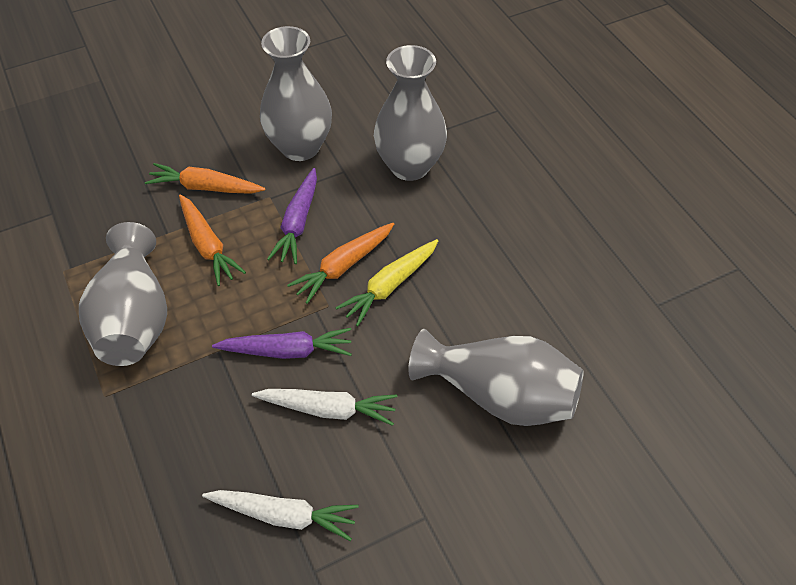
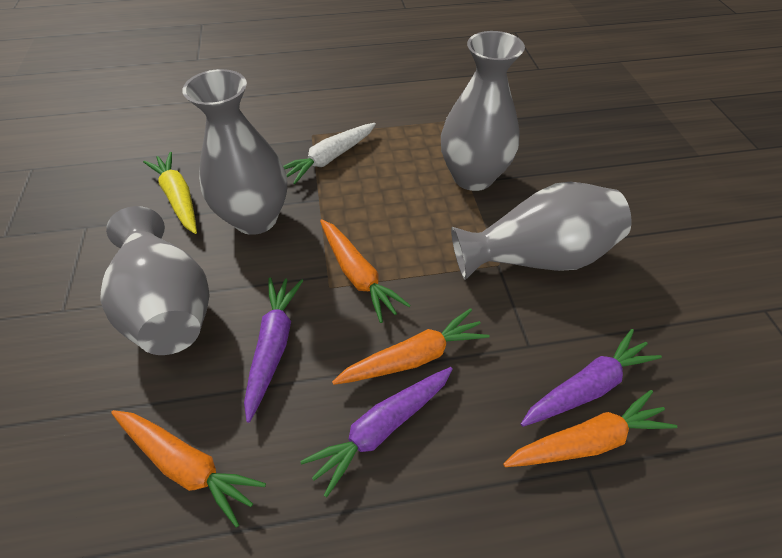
orange carrot: 3 -> 4
purple carrot: 2 -> 3
white carrot: 2 -> 1

